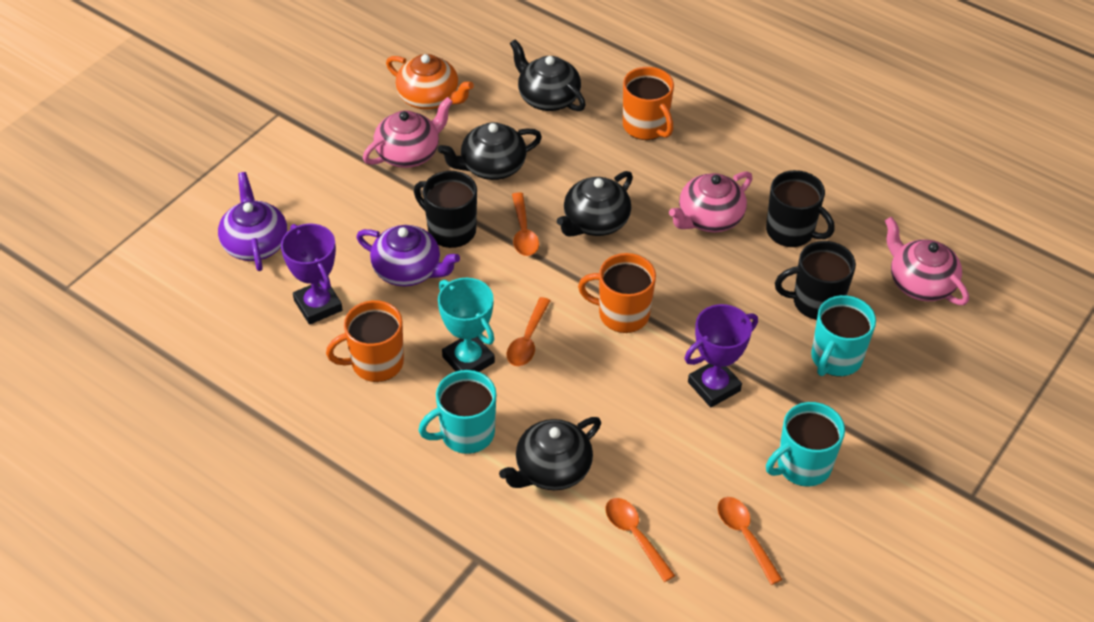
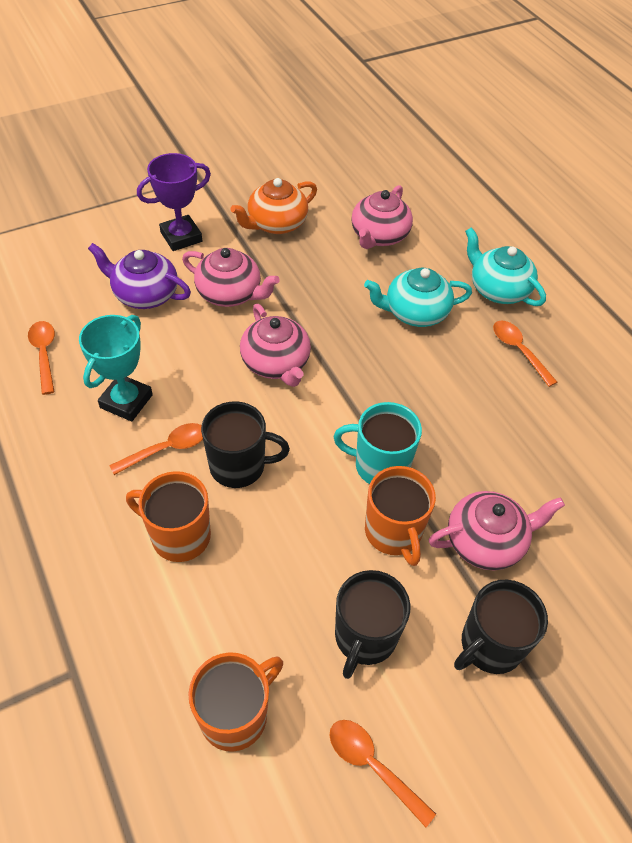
black teapot: 4 -> 0
pink teapot: 3 -> 4
purple teapot: 2 -> 1
purple trophy: 2 -> 1
turquoise mug: 3 -> 1
turquoise teapot: 0 -> 2

